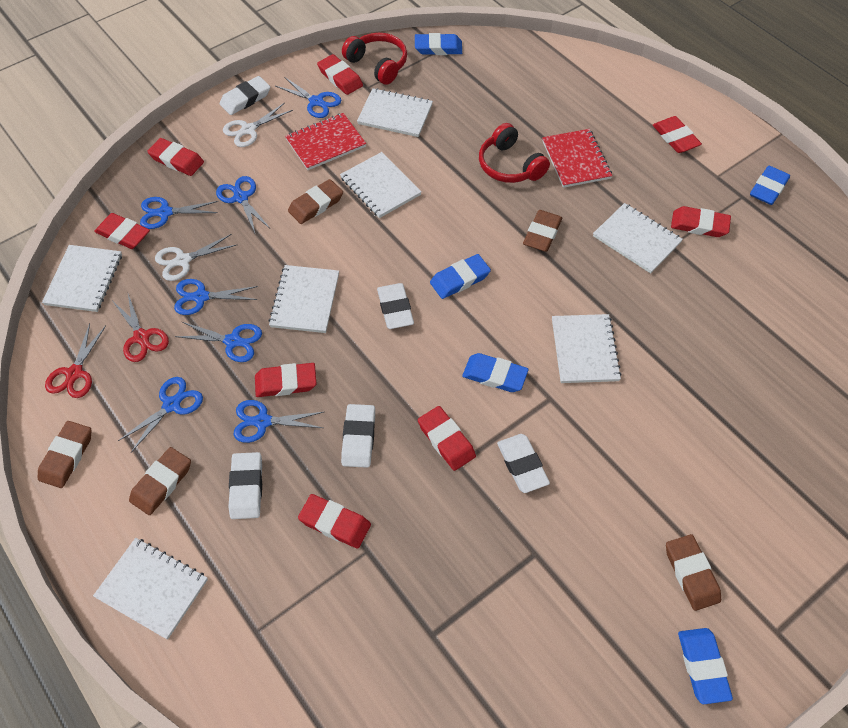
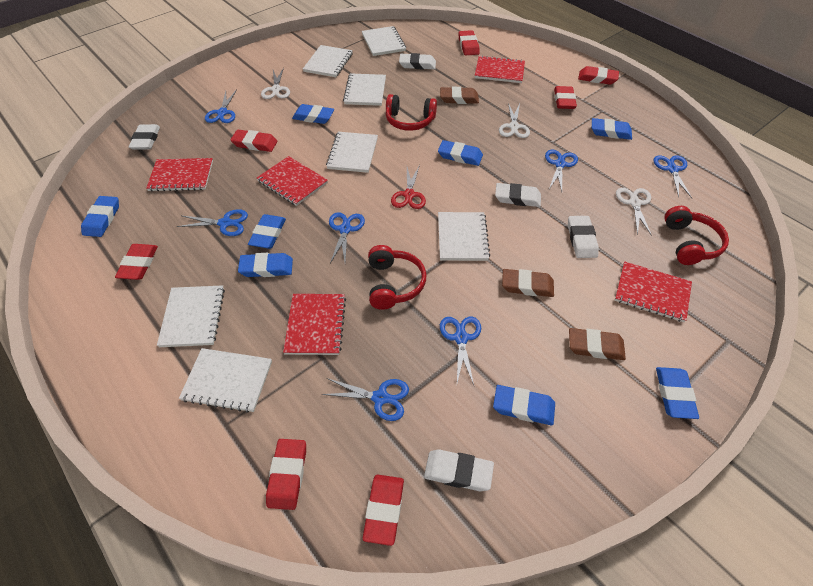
blue eraser: 5 -> 8
brown eraser: 5 -> 3
red eraser: 8 -> 7
red headphones: 2 -> 3
red notebook: 2 -> 5
red scissors: 2 -> 1
white scissors: 2 -> 3

